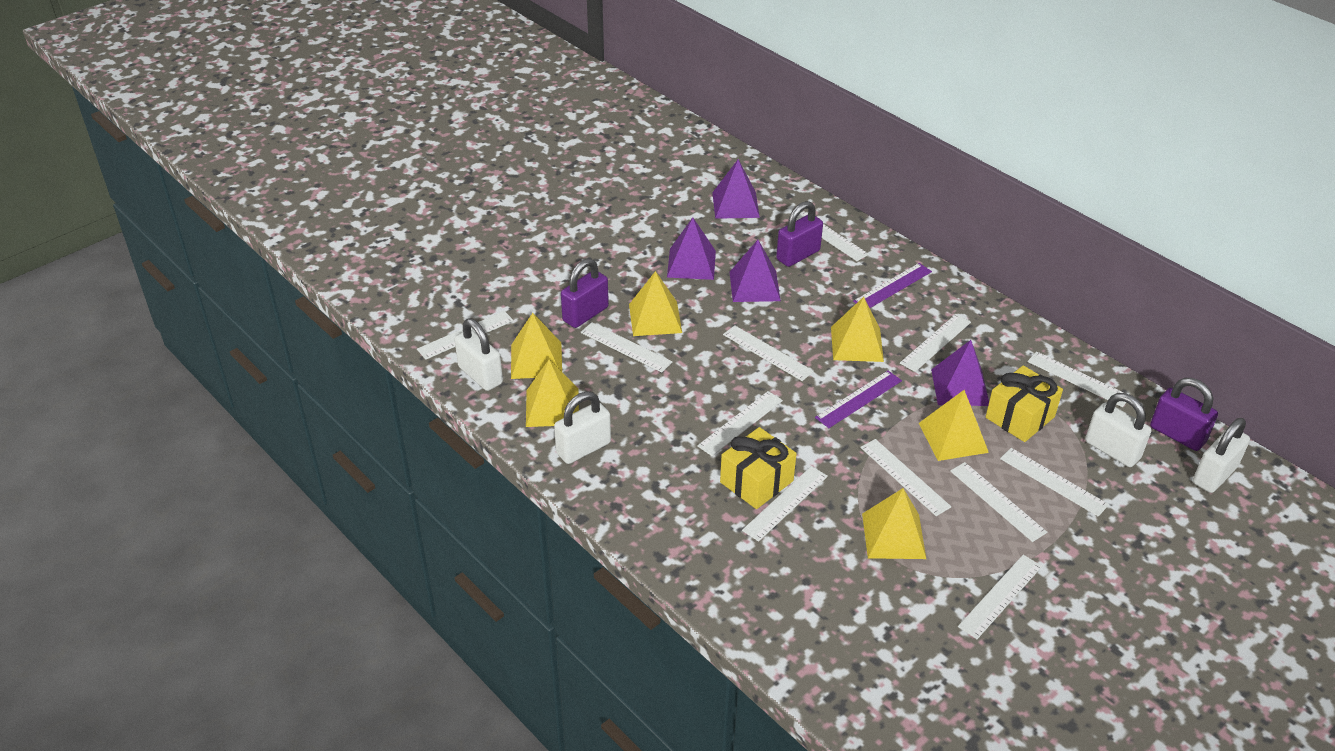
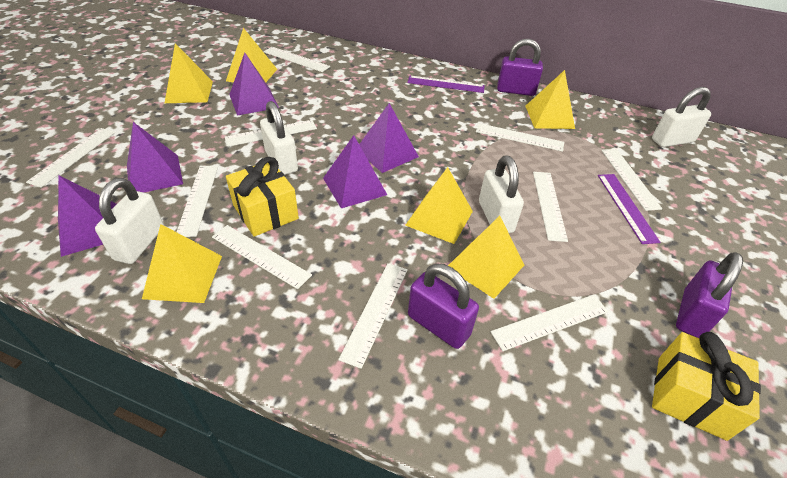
purple pyramid: 4 -> 5
white ruler: 12 -> 10

